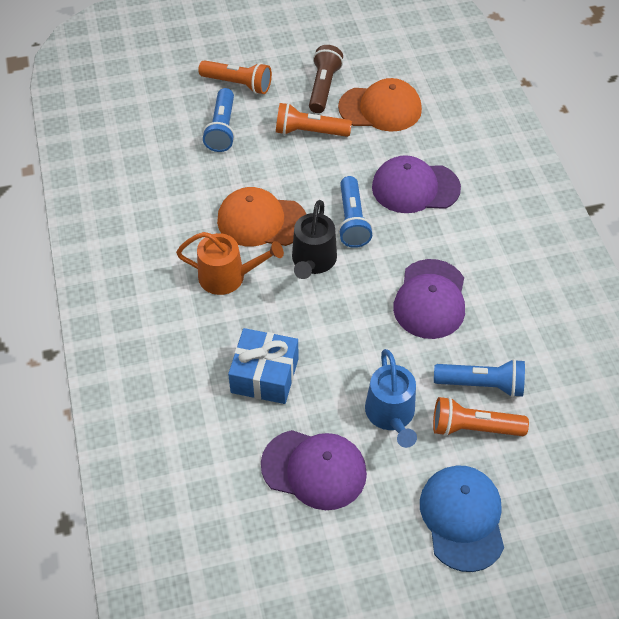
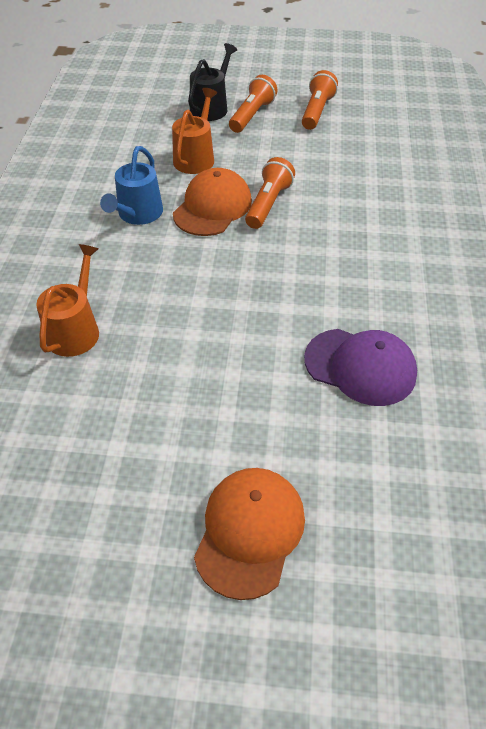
blue cap: 1 -> 0
blue flashlight: 3 -> 0
blue gift: 1 -> 0
brown flashlight: 1 -> 0
orange watering can: 1 -> 2
purple cap: 3 -> 1

